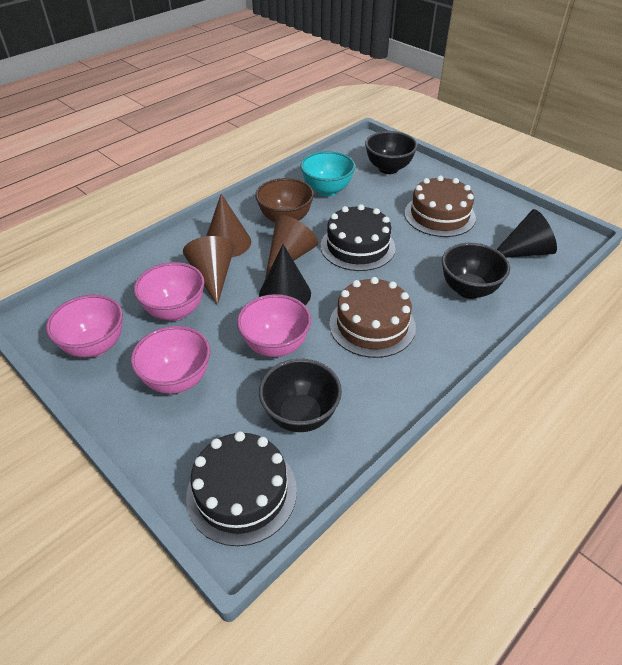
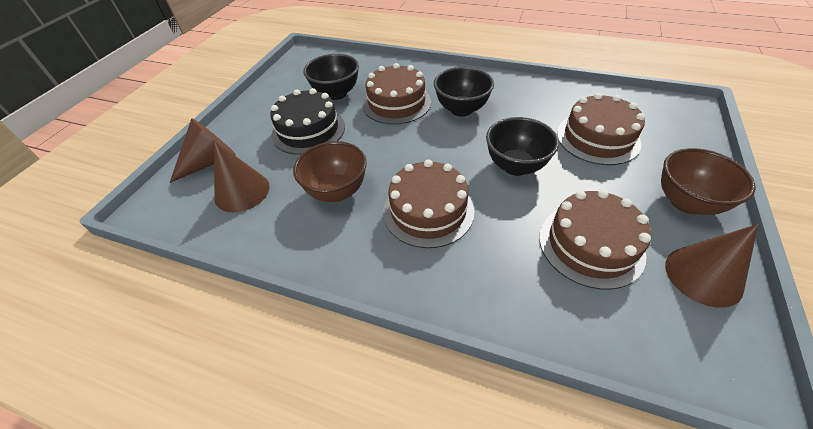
black cake: 2 -> 1
black cone: 2 -> 0
brown bowl: 1 -> 2
brown cake: 2 -> 4
pink bowl: 4 -> 0
turquoise bowl: 1 -> 0

